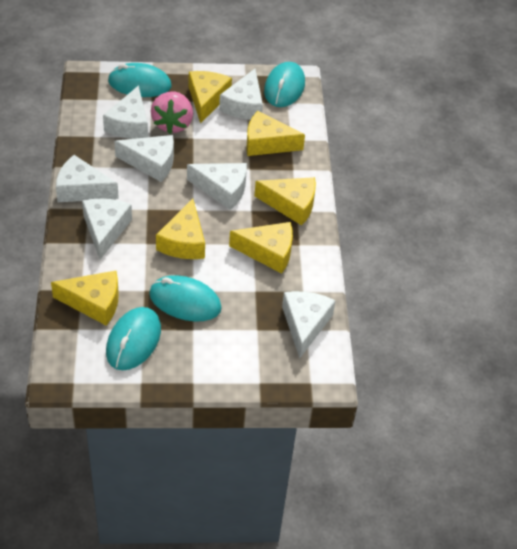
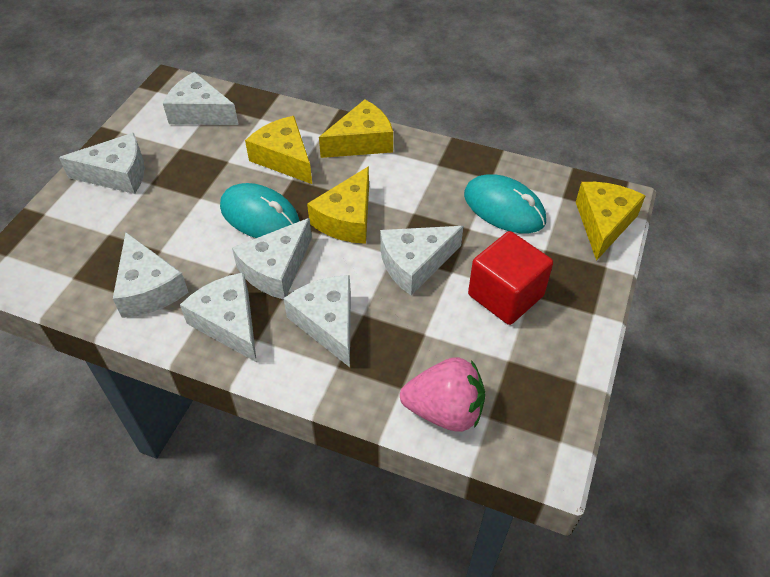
red cube: 0 -> 1
turquoise mouse: 4 -> 2
yellow cheese: 6 -> 4

